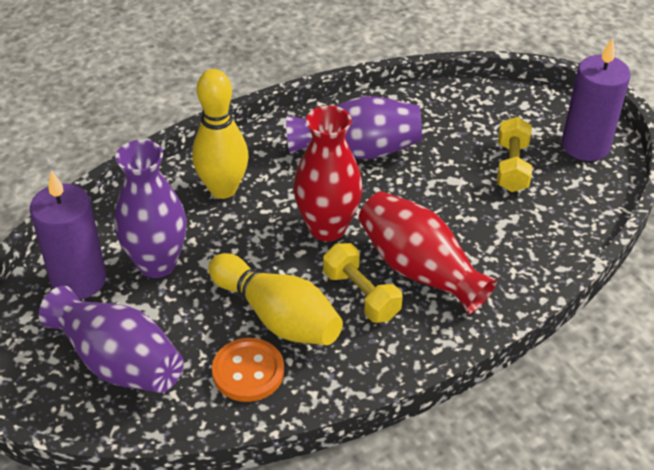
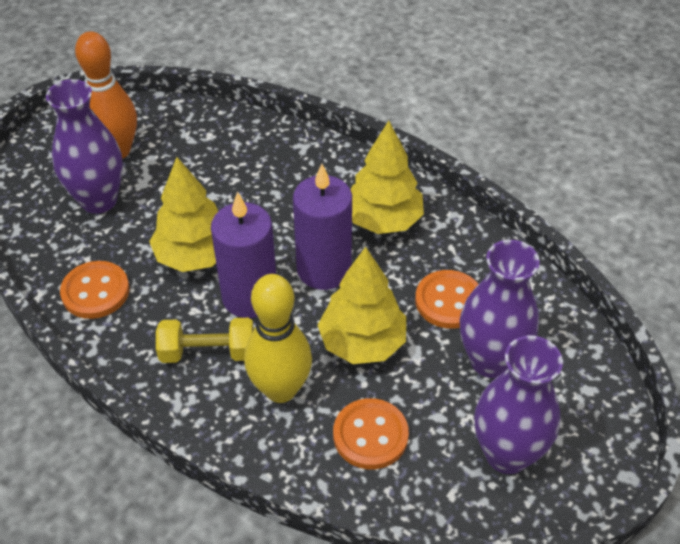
orange bowling pin: 0 -> 1
orange button: 1 -> 3
red vase: 2 -> 0
yellow bowling pin: 2 -> 1
yellow dumbbell: 2 -> 1
yellow tree: 0 -> 3

